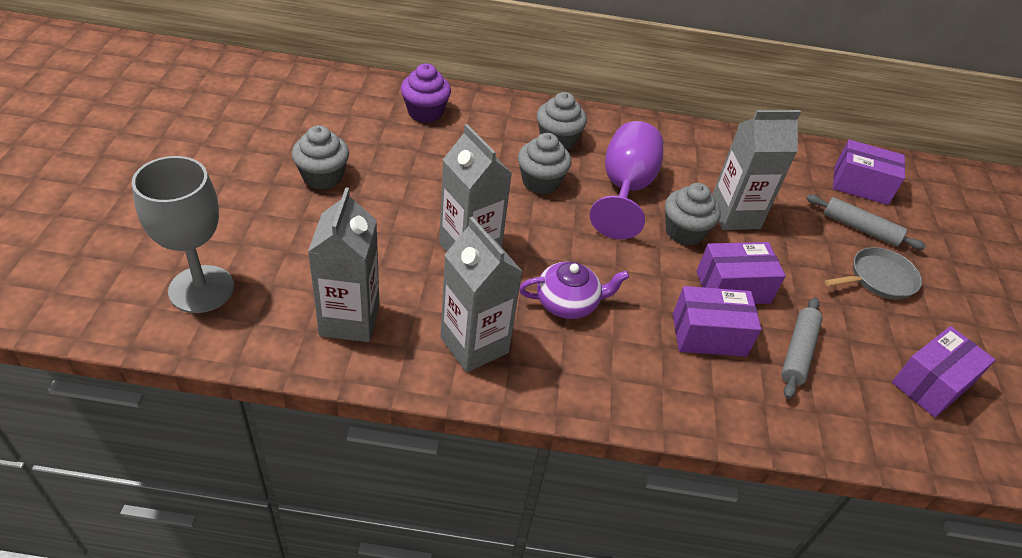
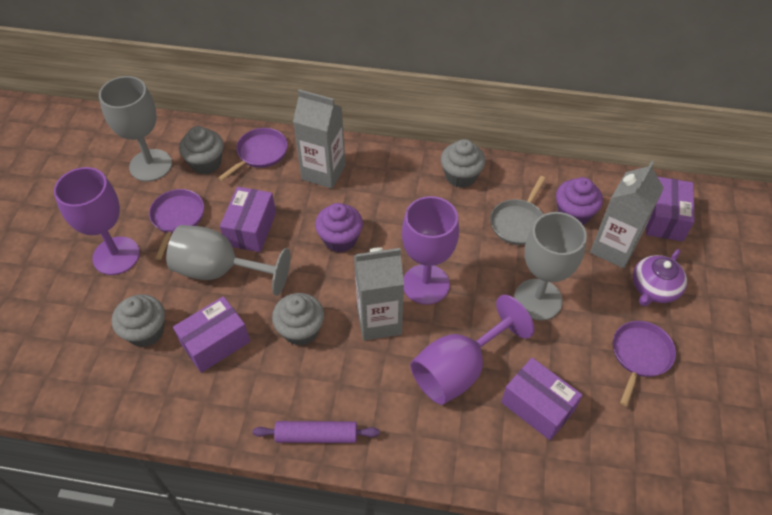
grey carton: 4 -> 3
grey goblet: 1 -> 3
grey rolling pin: 2 -> 0
purple cupcake: 1 -> 2
purple goblet: 1 -> 3
purple pan: 0 -> 3
purple rolling pin: 0 -> 1

